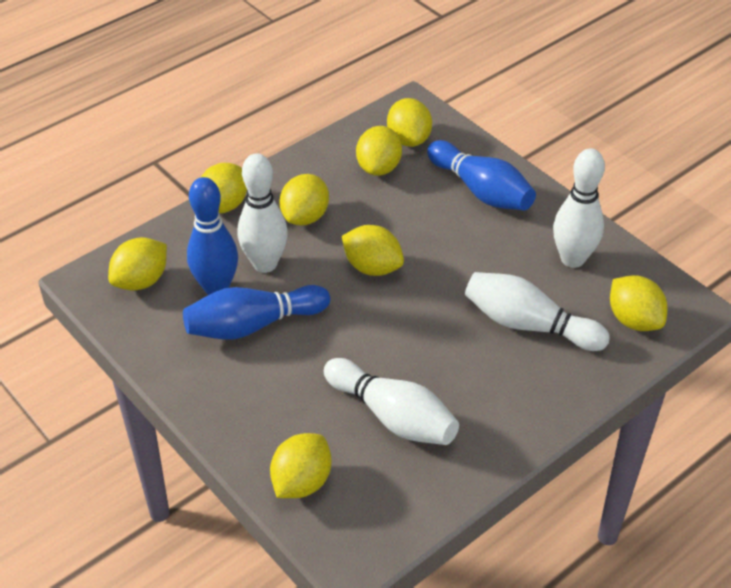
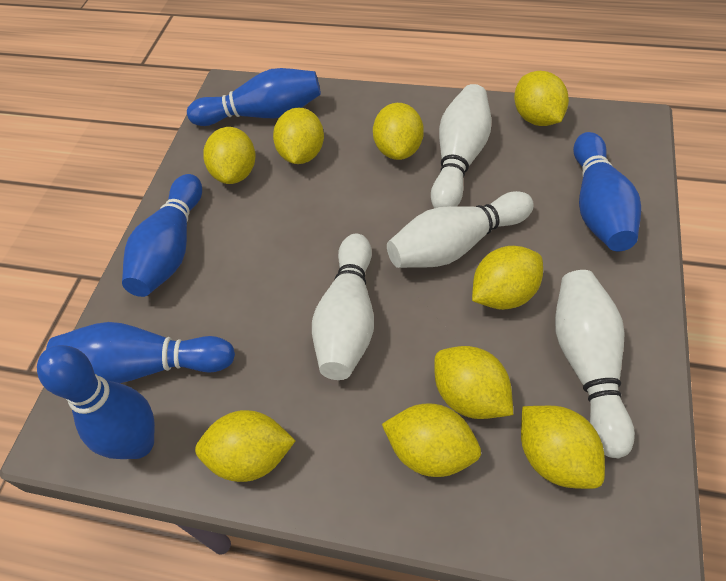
blue bowling pin: 3 -> 5
yellow lemon: 8 -> 9

